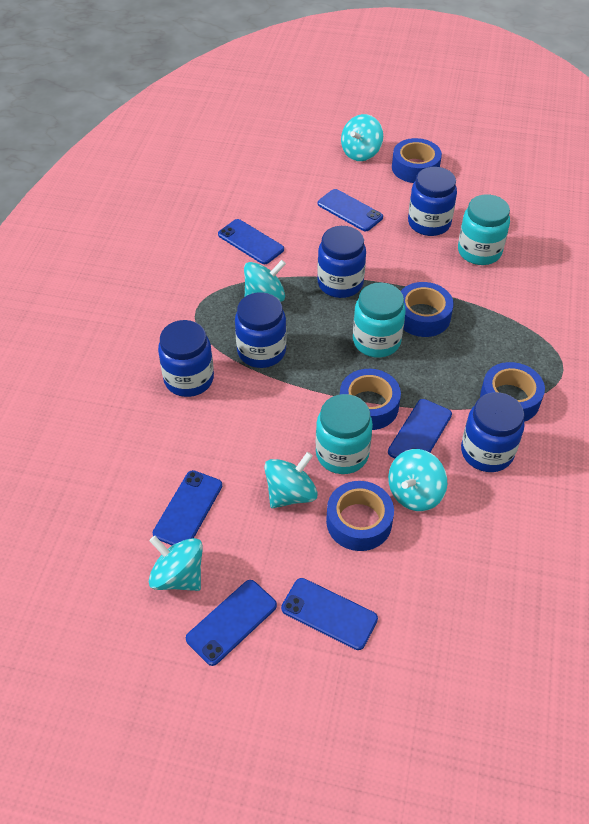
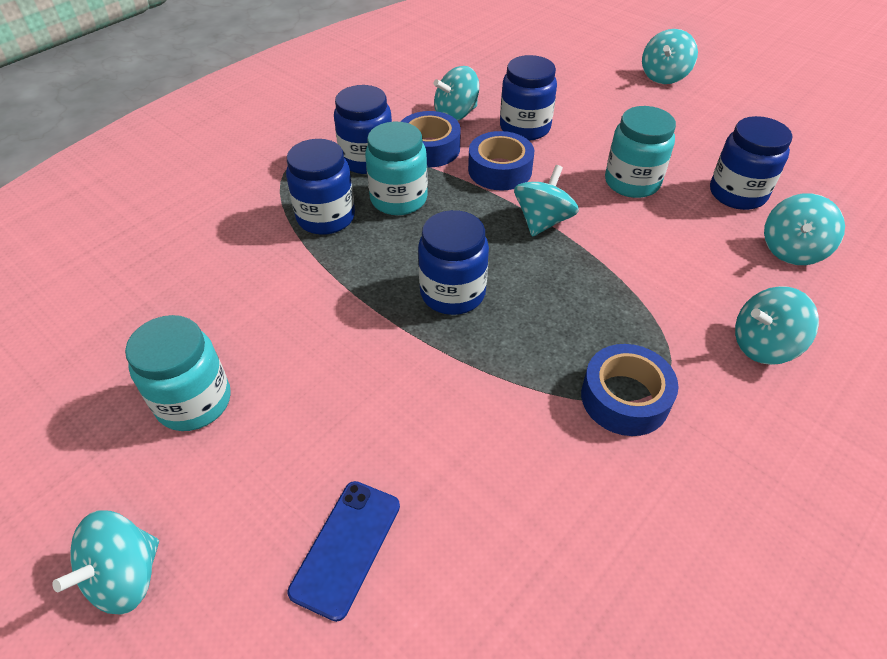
blue phone: 6 -> 1
blue tape: 5 -> 3
turquoise spinning top: 5 -> 6

